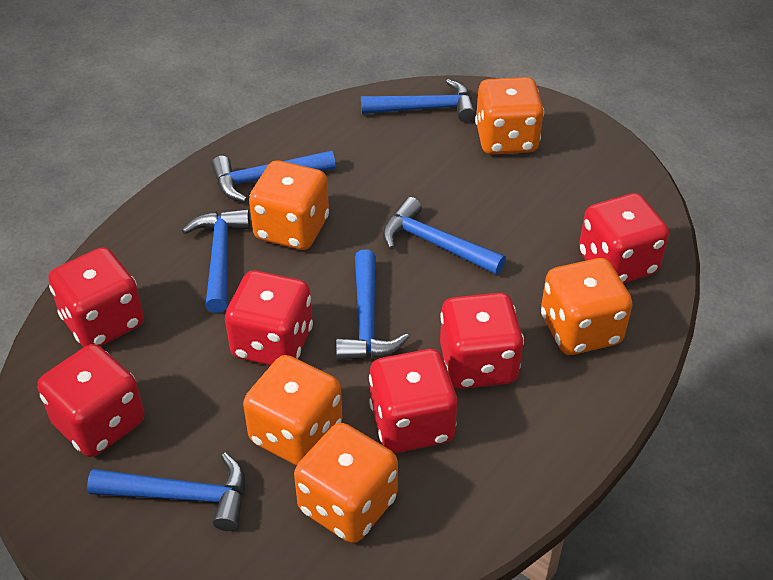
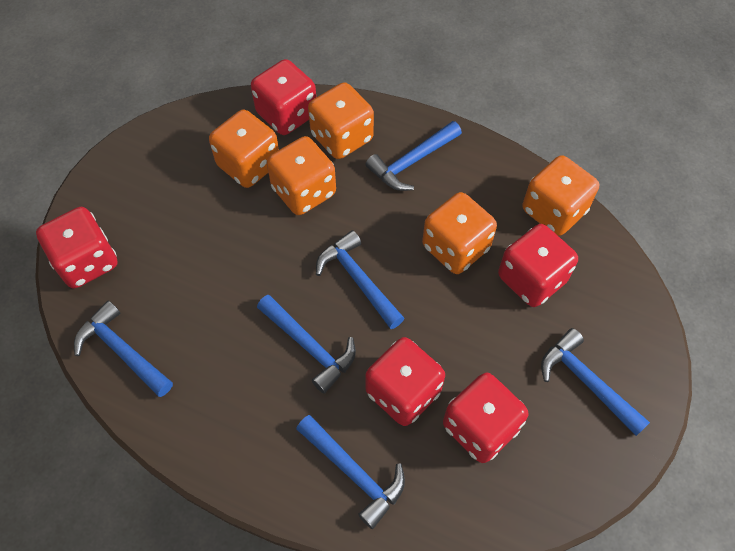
red dice: 6 -> 5

